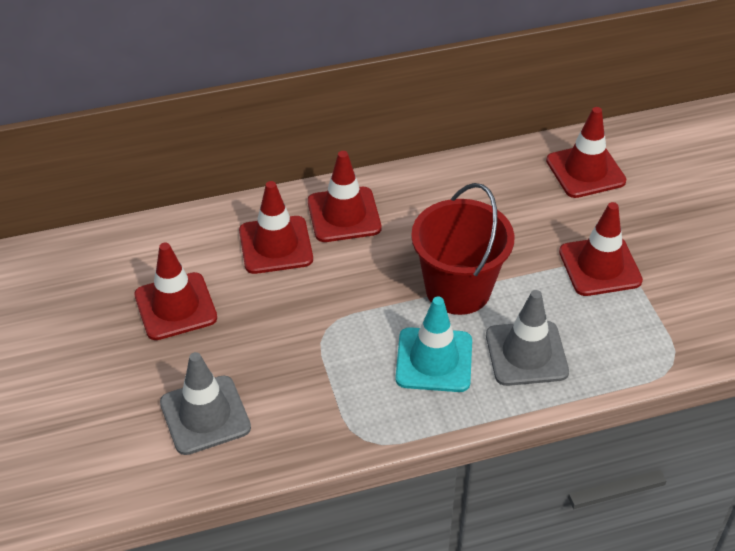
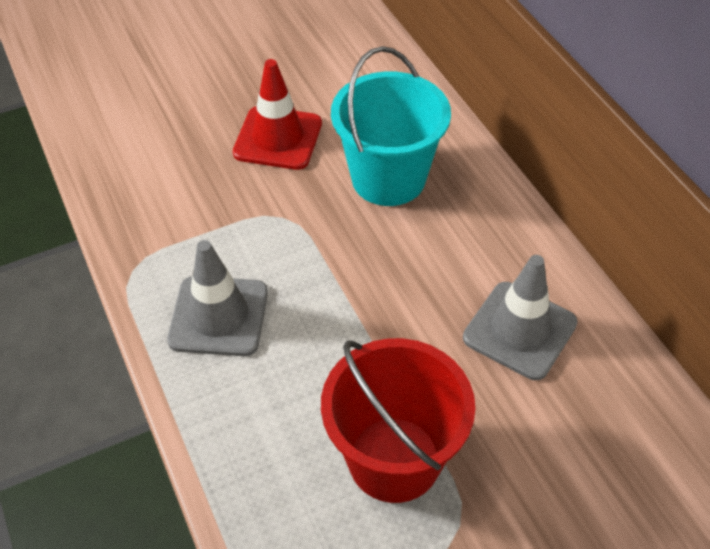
red traffic cone: 5 -> 1
turquoise bucket: 0 -> 1
turquoise traffic cone: 1 -> 0

